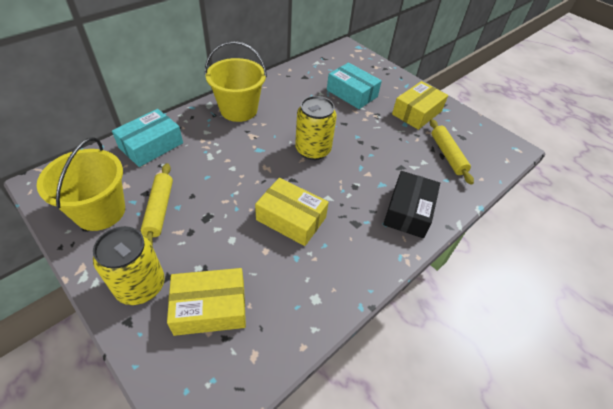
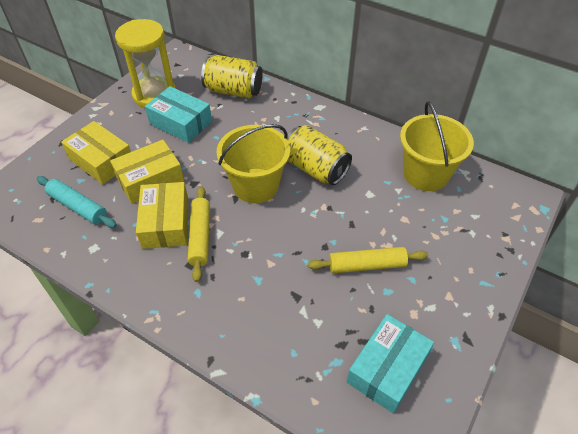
black box: 1 -> 0
turquoise rolling pin: 0 -> 1
yellow hourglass: 0 -> 1

